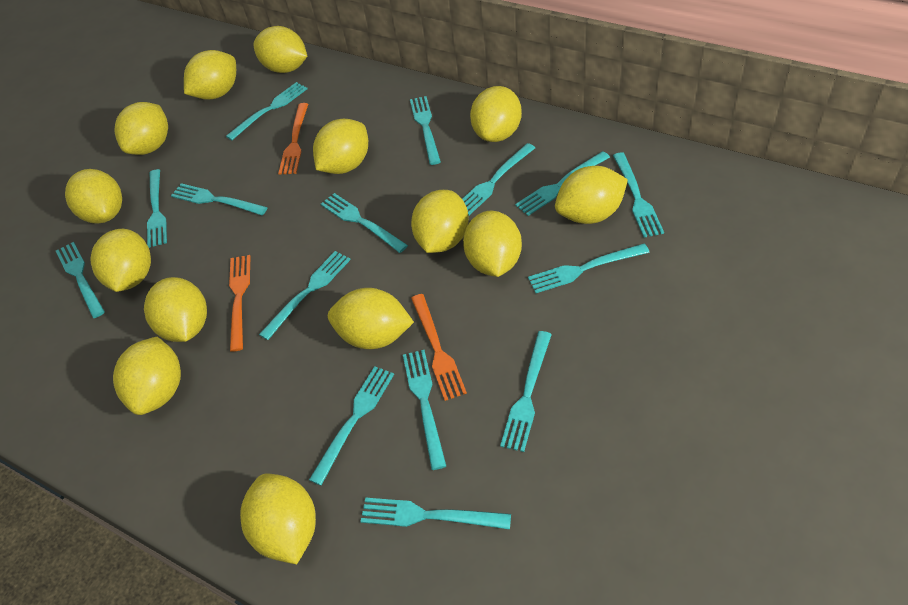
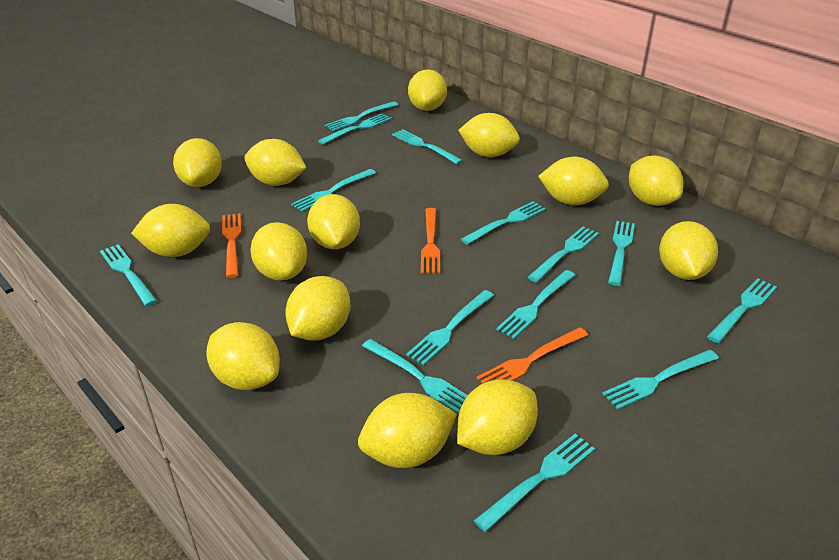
turquoise fork: 15 -> 14

